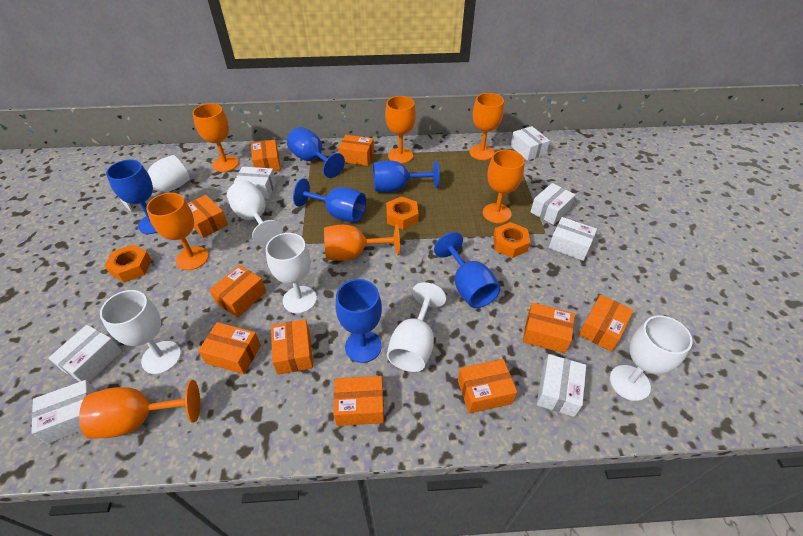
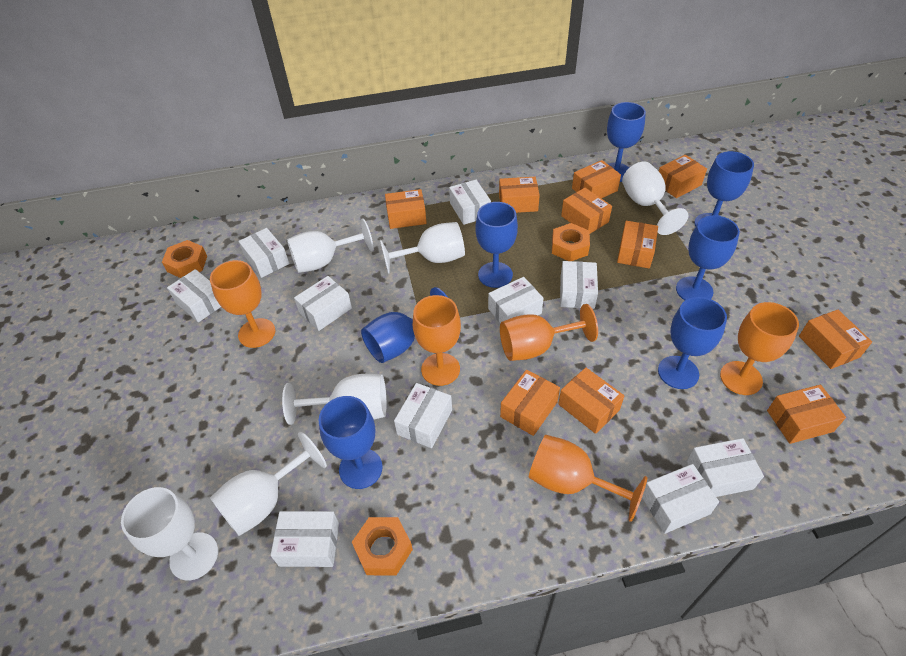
blue goblet: 6 -> 7
orange goblet: 7 -> 5
white box: 7 -> 10

